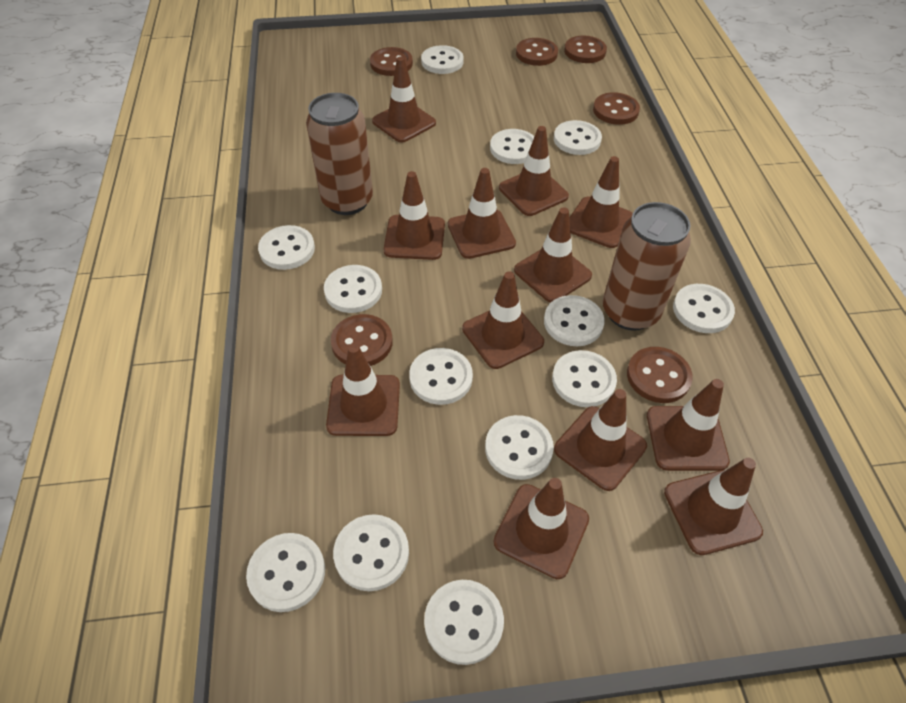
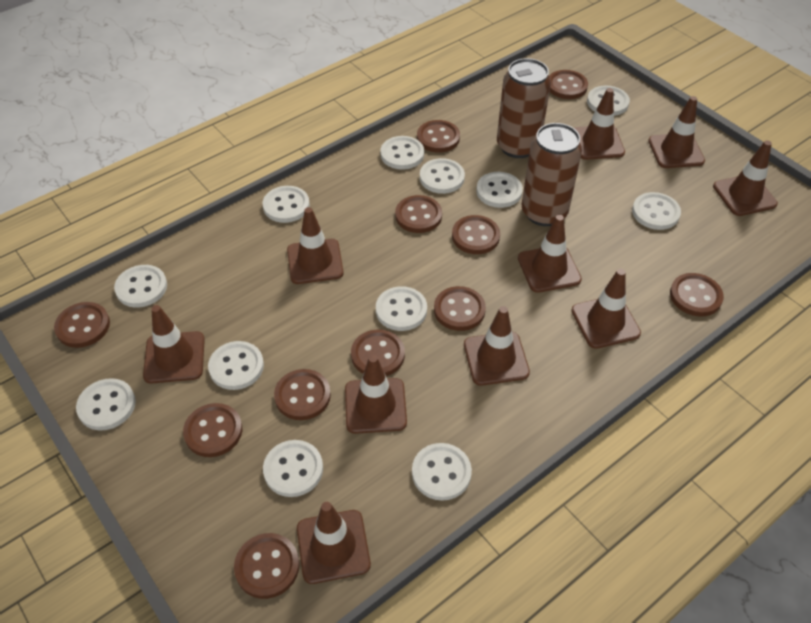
brown button: 6 -> 11
brown traffic cone: 12 -> 10
white button: 13 -> 12

